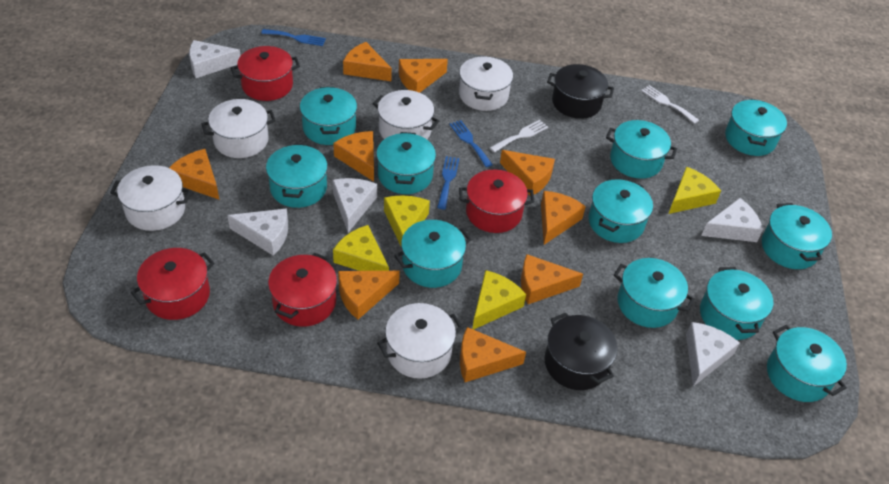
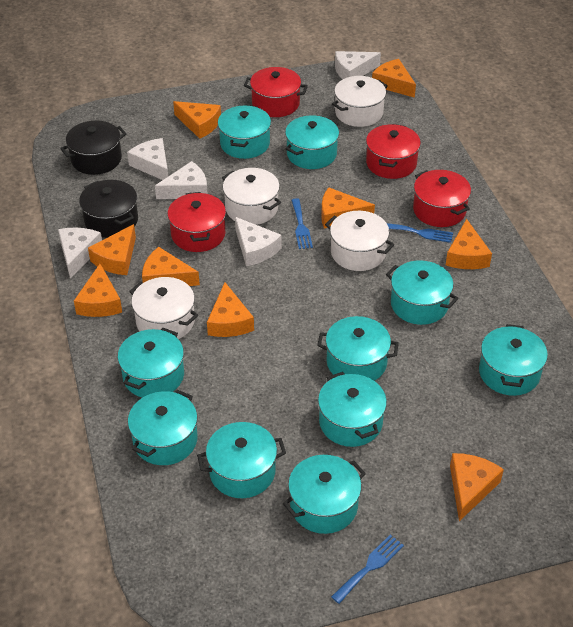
turquoise pot: 11 -> 10
white fork: 2 -> 0
white pot: 5 -> 4
yellow cheese: 4 -> 0

